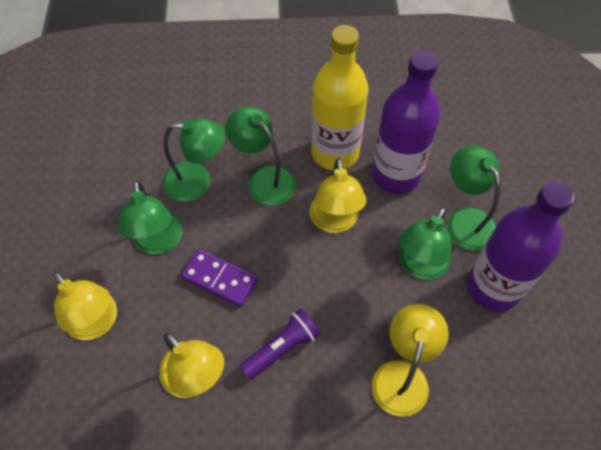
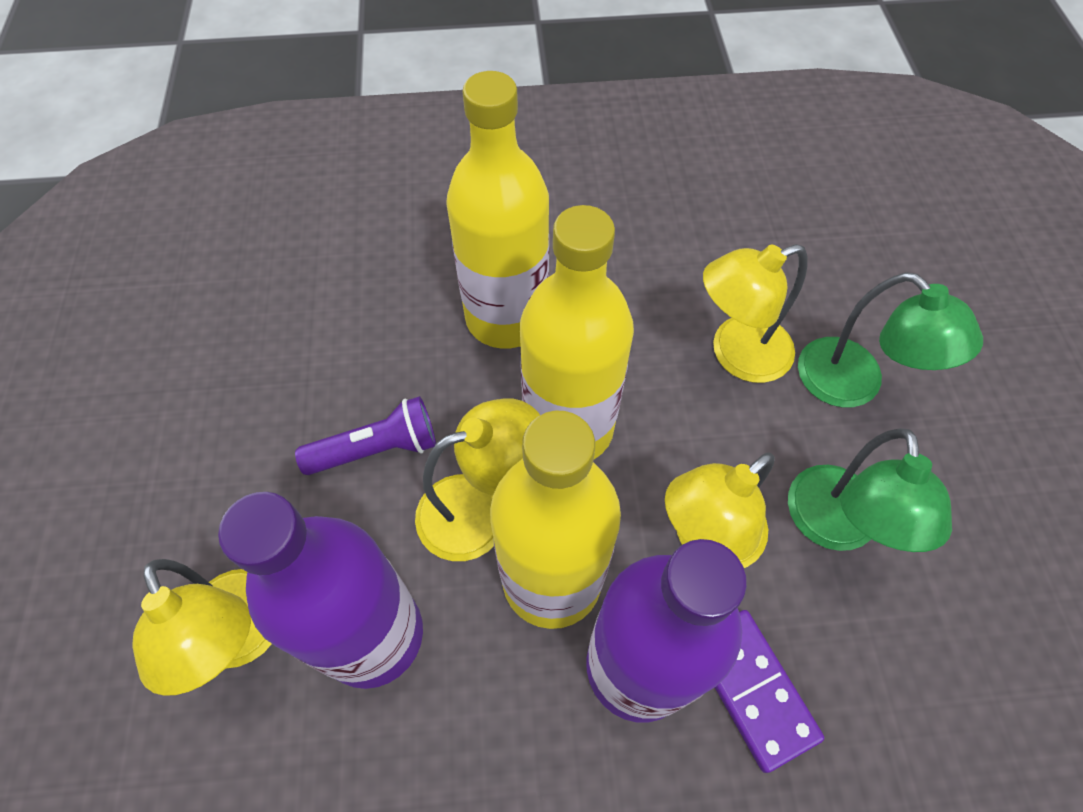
green lamp: 5 -> 2
yellow bottle: 1 -> 3

